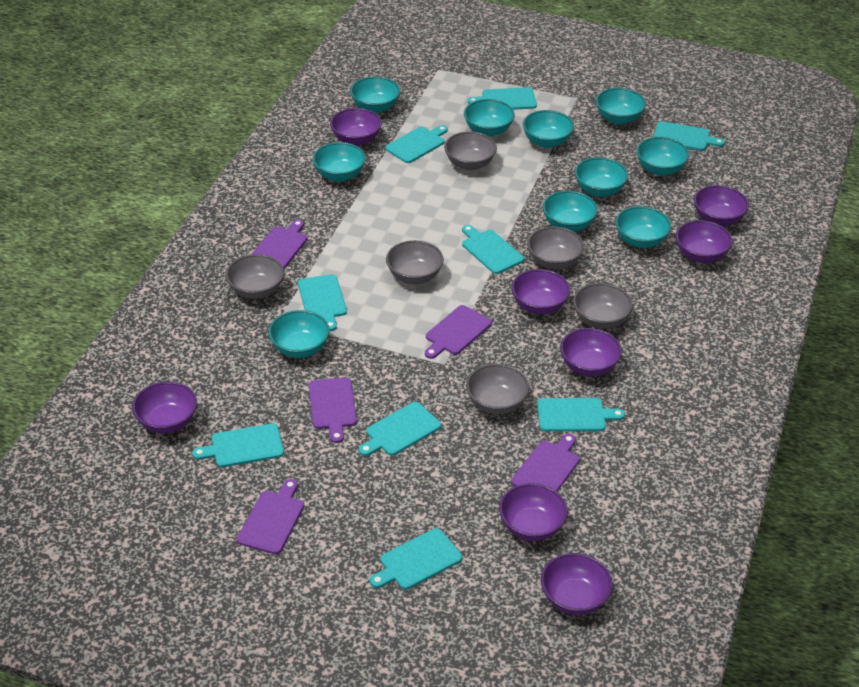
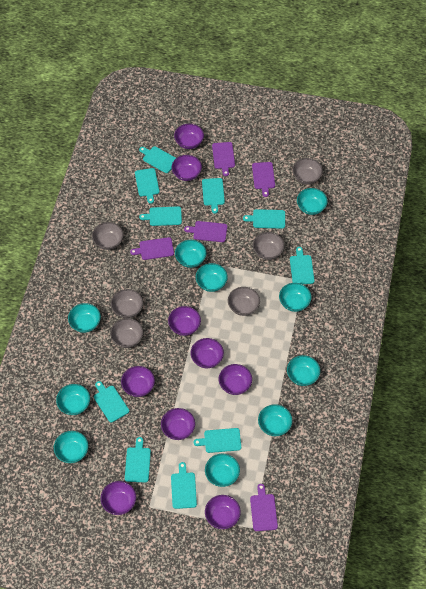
purple bowl: 8 -> 9
turquoise cutting board: 9 -> 10

